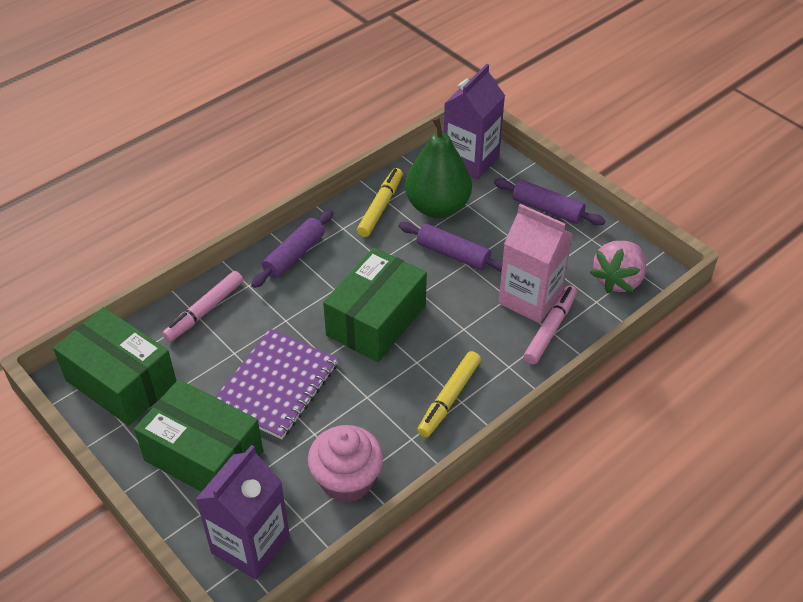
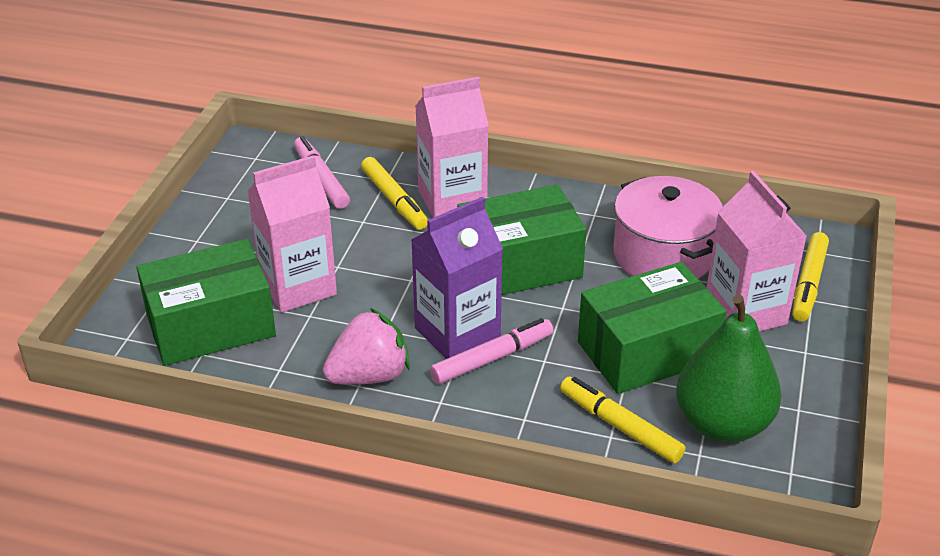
pink carton: 1 -> 3
pink cupcake: 1 -> 0
pink pot: 0 -> 1
purple carton: 2 -> 1
purple notebook: 1 -> 0
purple rolling pin: 3 -> 0
yellow marker: 2 -> 3

